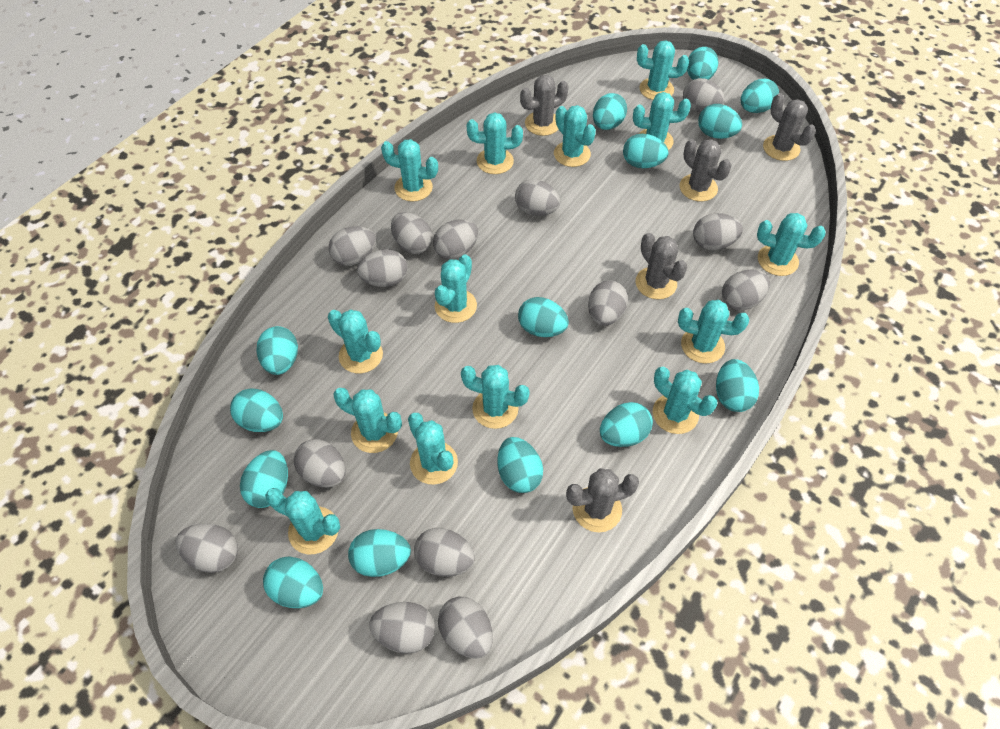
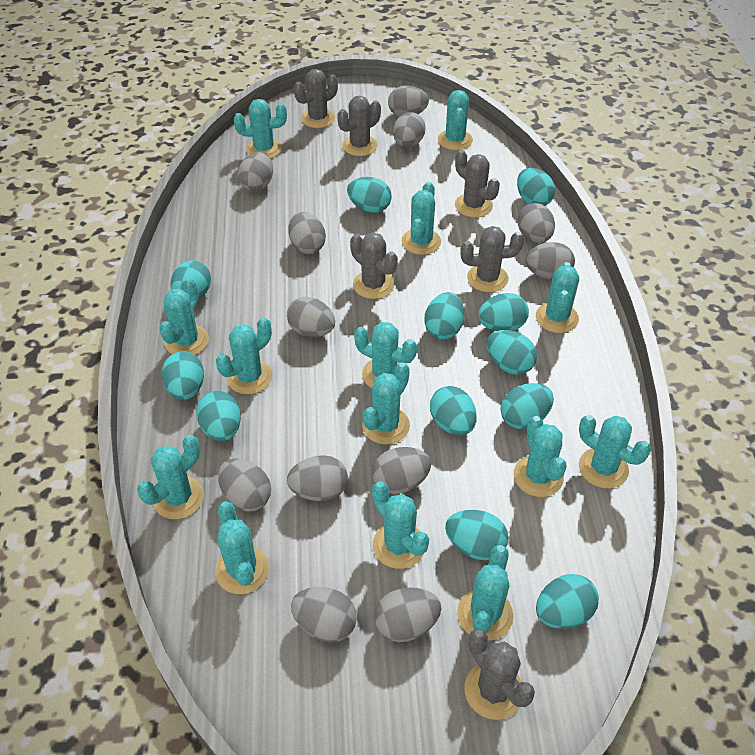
grey cactus: 5 -> 6
grey egg: 14 -> 12
turquoise egg: 14 -> 12

